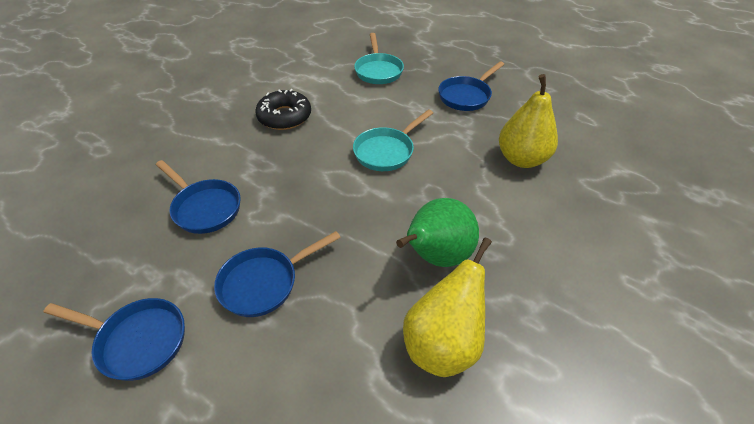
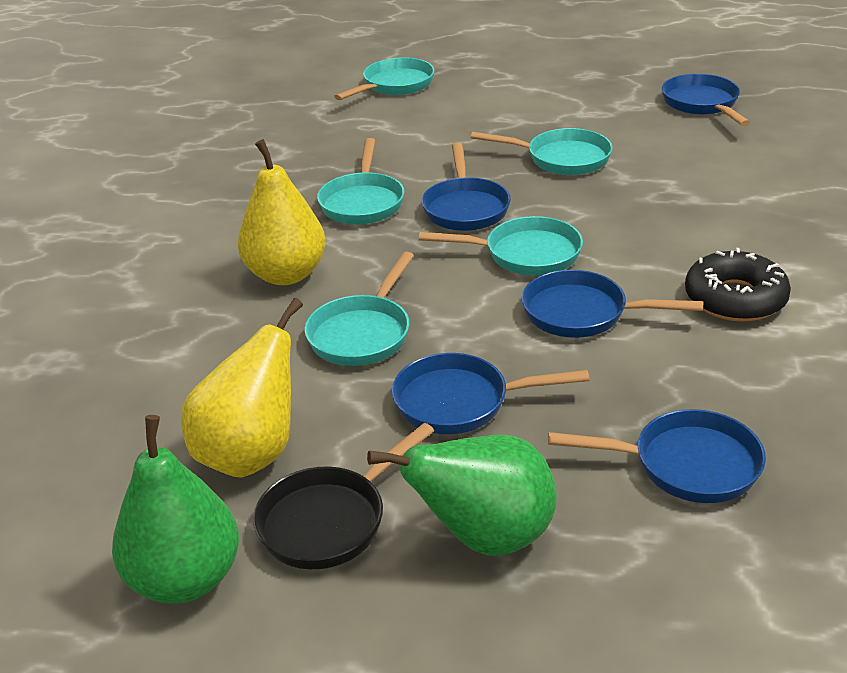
black pan: 0 -> 1
blue pan: 4 -> 5
green pear: 1 -> 2
turquoise pan: 2 -> 5

